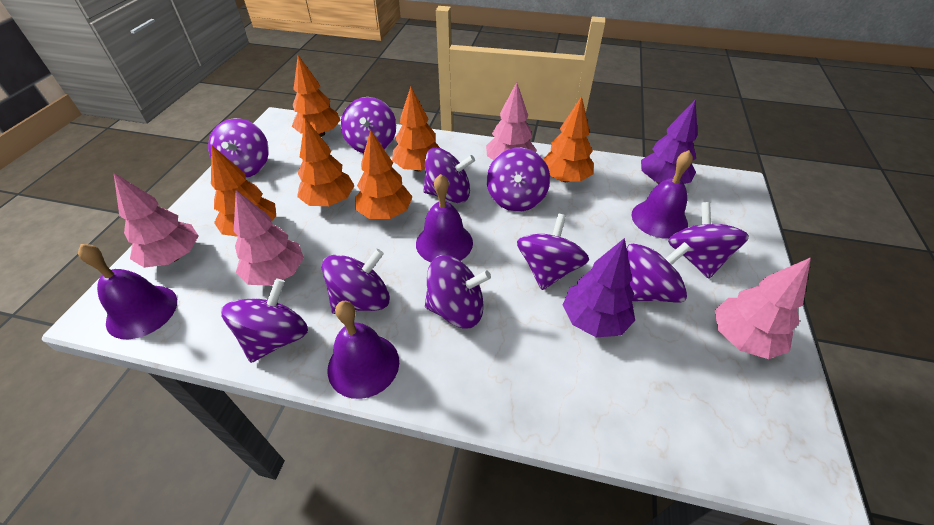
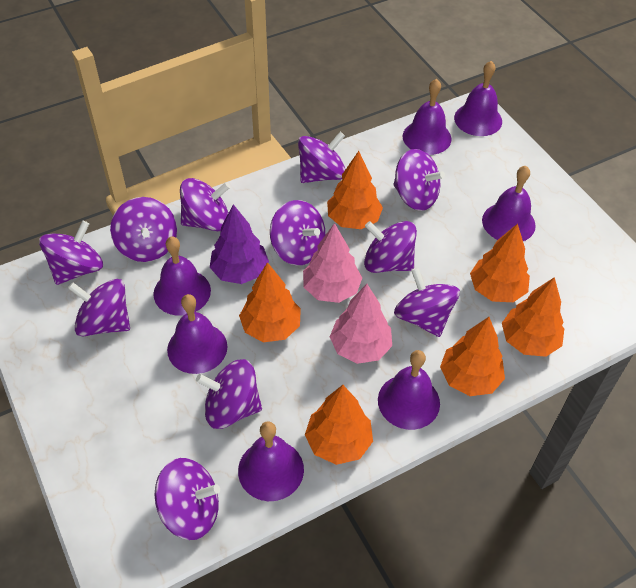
pink tree: 4 -> 2
purple bell: 4 -> 7
purple spinning top: 10 -> 11
purple tree: 2 -> 1

